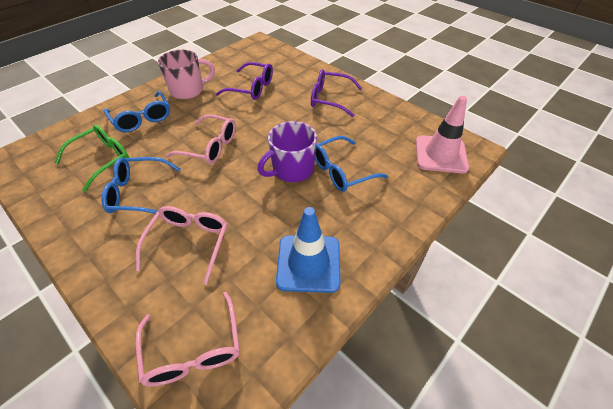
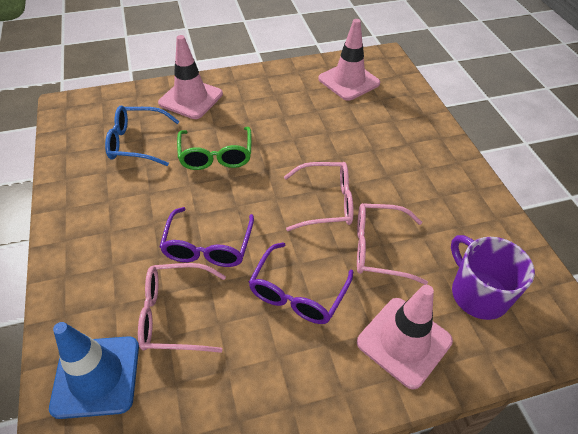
blue glasses: 3 -> 1
pink mug: 1 -> 0
pink traffic cone: 1 -> 3

